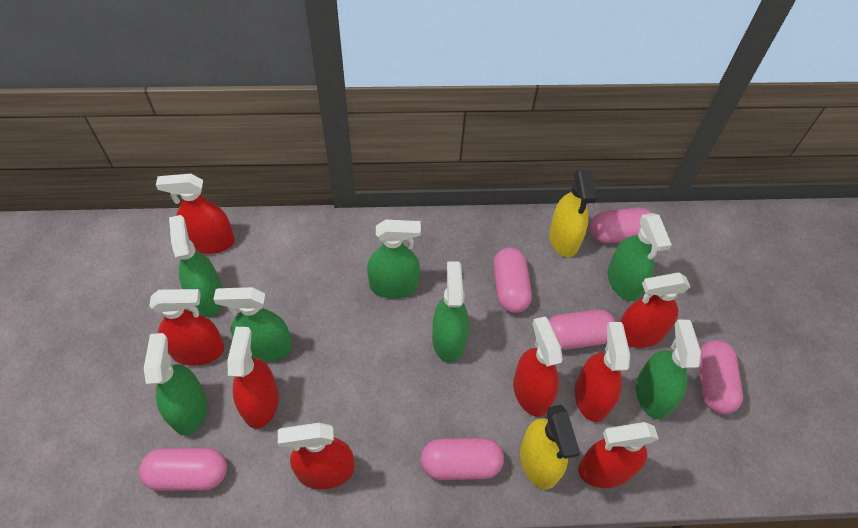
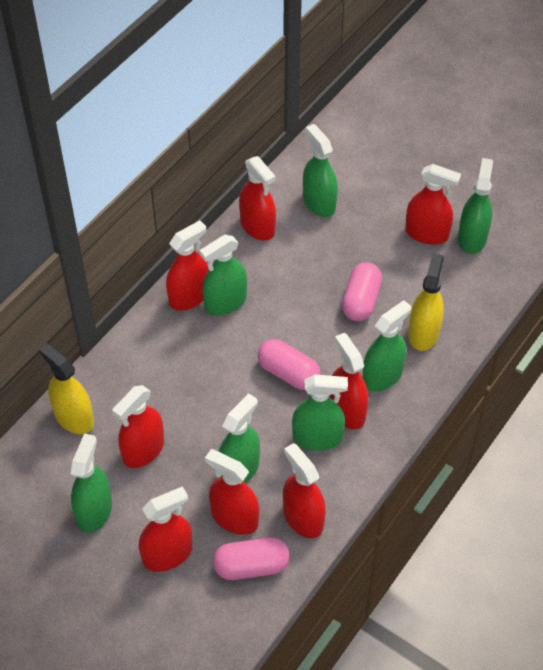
pink capsule: 6 -> 3

